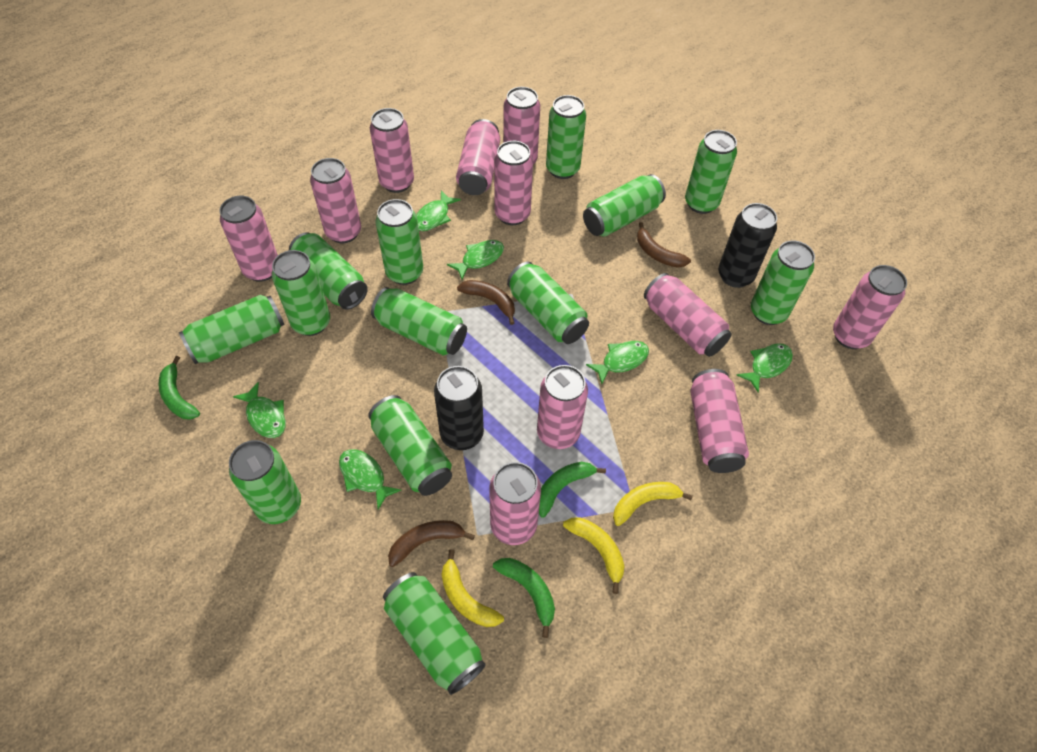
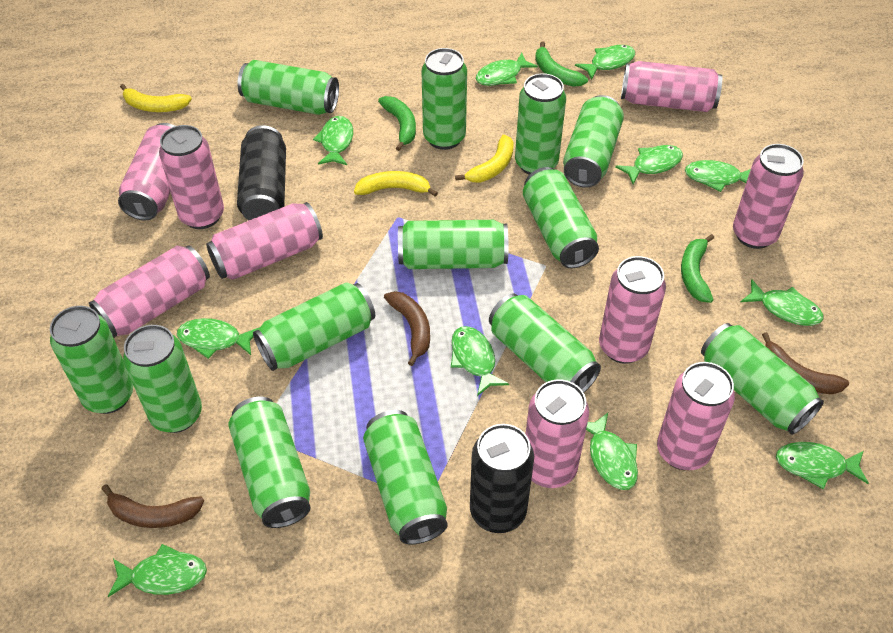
green fish: 6 -> 11
pink can: 11 -> 9

